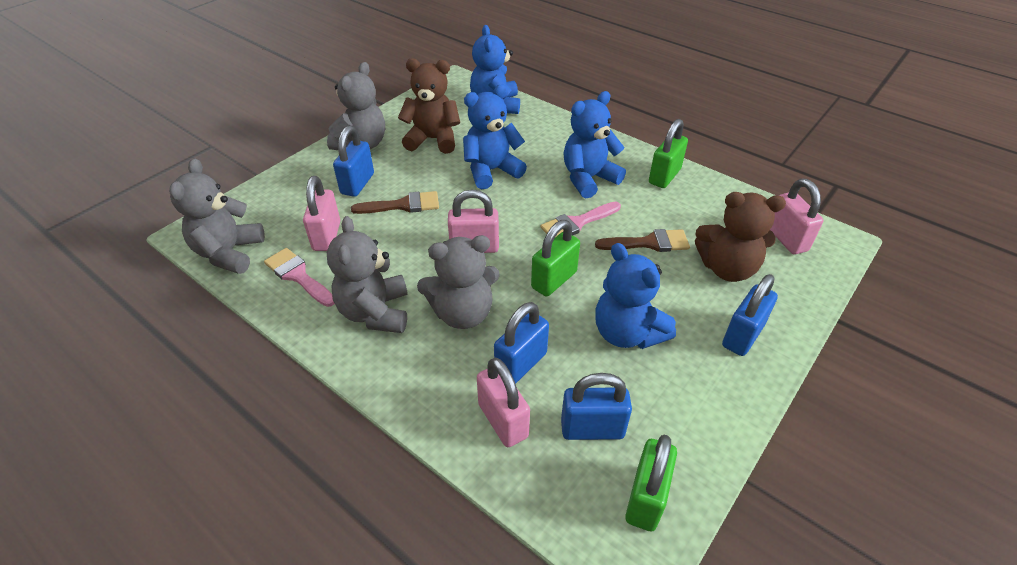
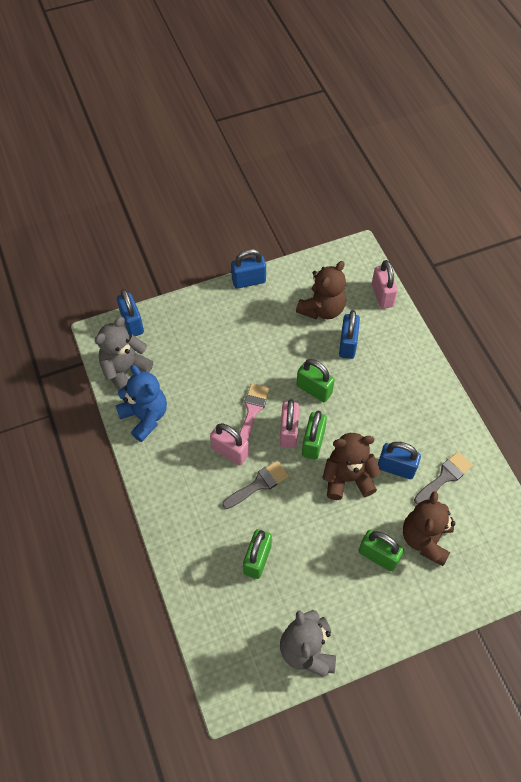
blue teddy bear: 4 -> 1
brown brush: 2 -> 0
brown teddy bear: 2 -> 3
green padlock: 3 -> 4
grey brush: 0 -> 2
grey teddy bear: 4 -> 2
pink brush: 2 -> 1
pink padlock: 4 -> 3

